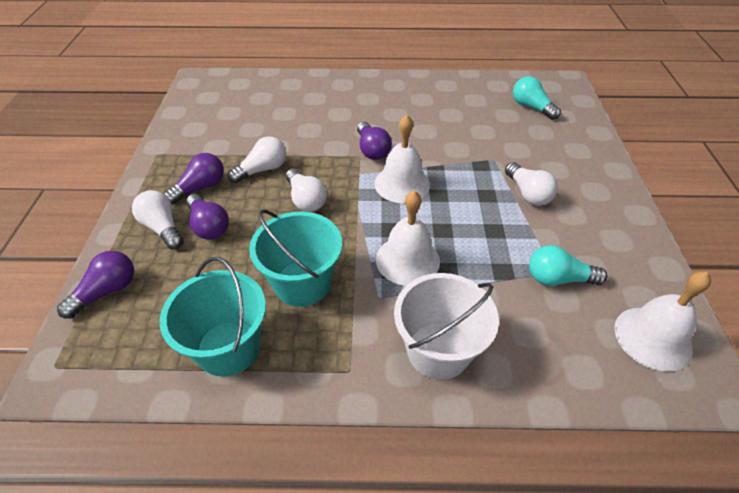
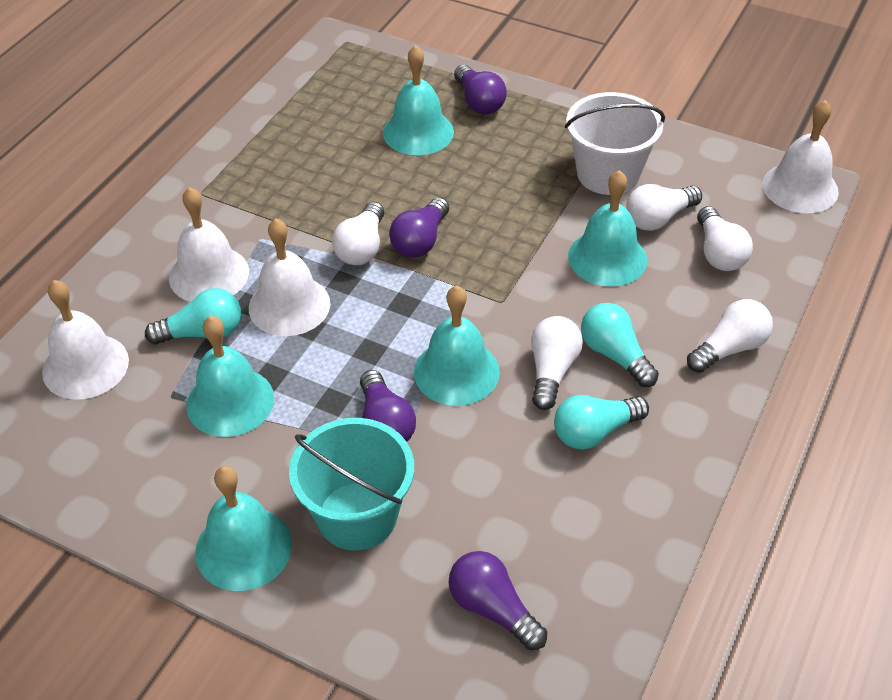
turquoise bell: 0 -> 5
turquoise bucket: 2 -> 1
turquoise light bulb: 2 -> 3
white bell: 3 -> 4
white light bulb: 4 -> 5

